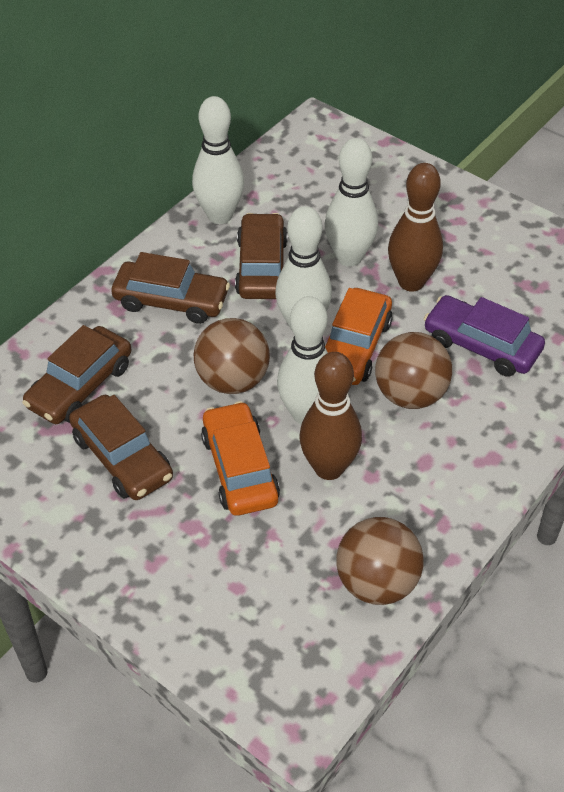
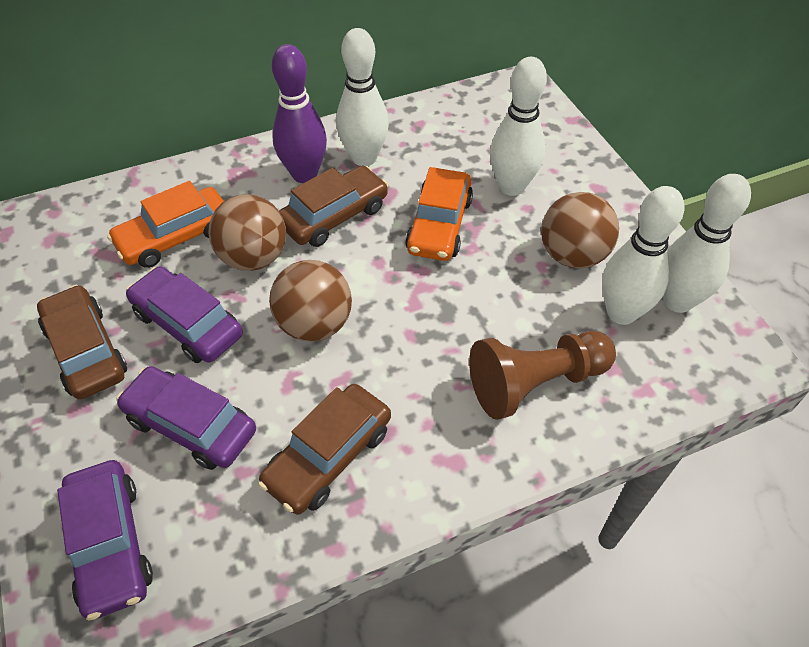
brown bowling pin: 2 -> 0
brown car: 4 -> 3
brown pawn: 0 -> 1
purple bowling pin: 0 -> 1
purple car: 1 -> 3

